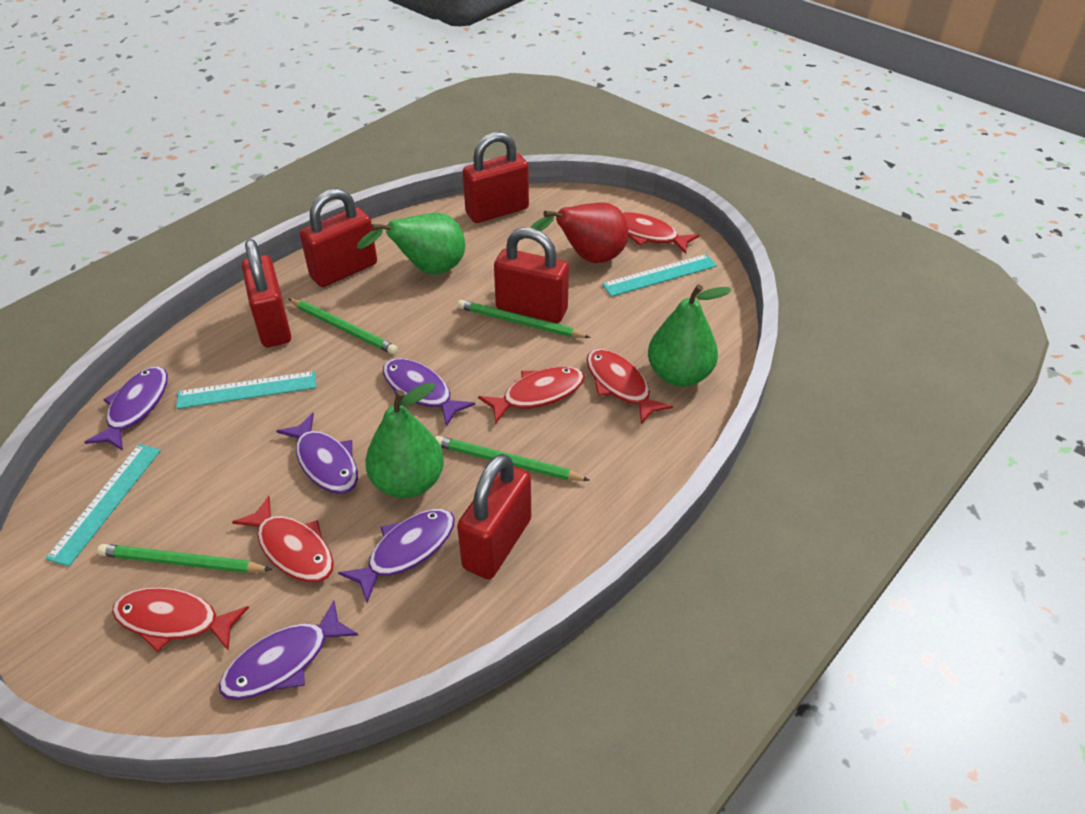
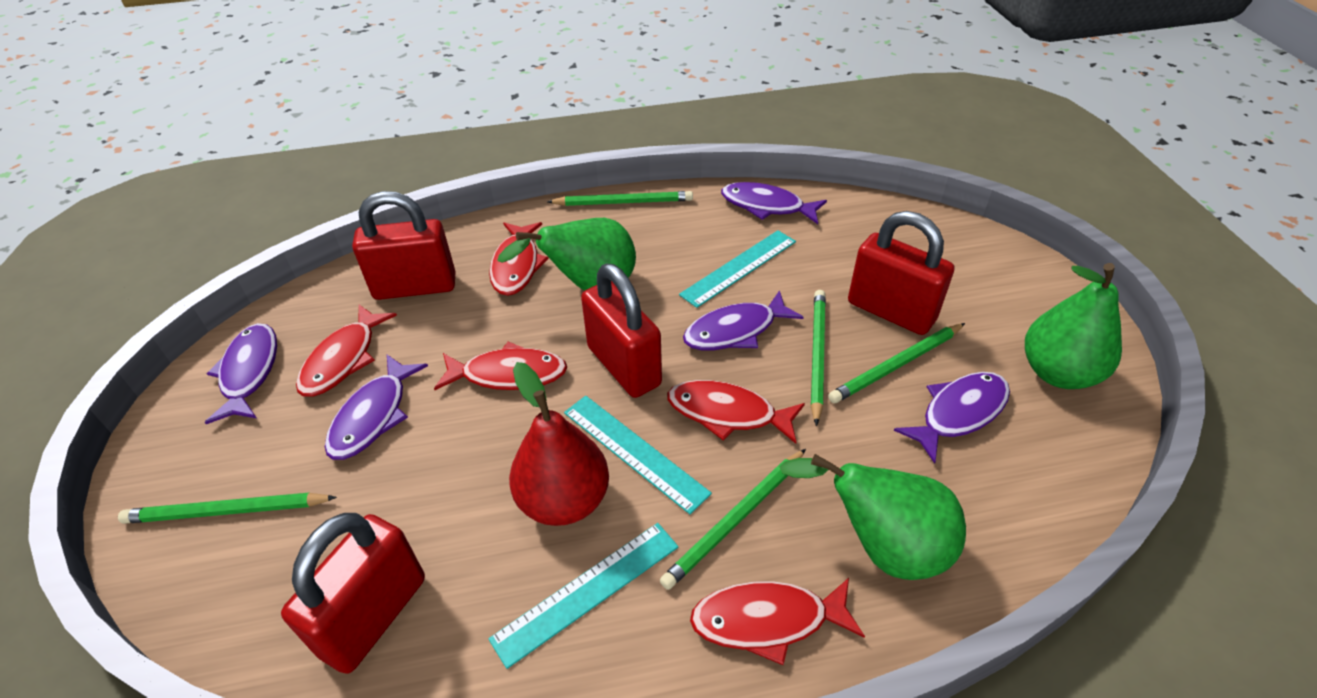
green pencil: 4 -> 5
red padlock: 5 -> 4

